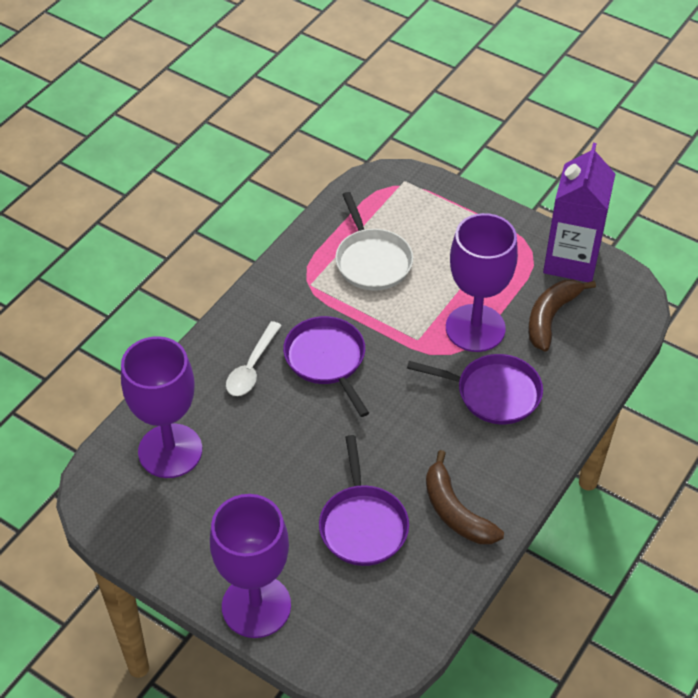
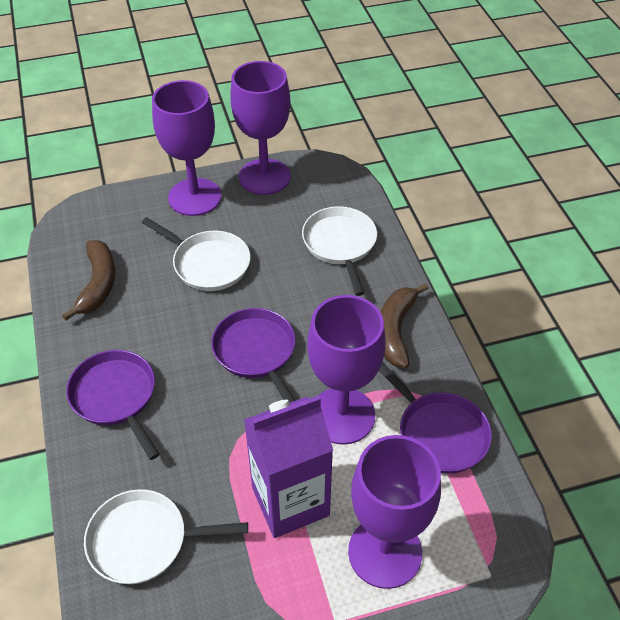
purple goblet: 3 -> 4
white pan: 1 -> 3
white spoon: 1 -> 0

